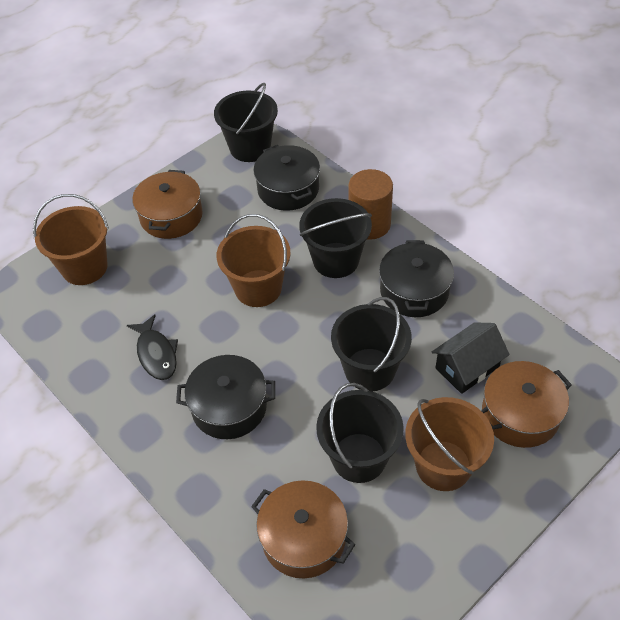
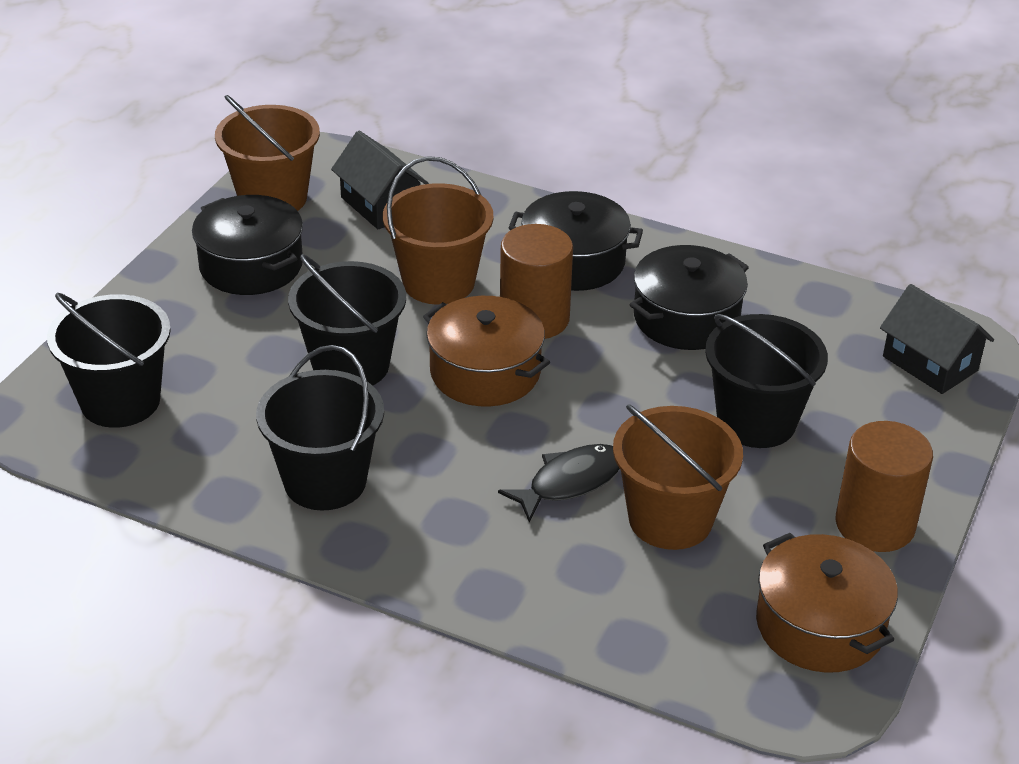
black house: 1 -> 2
brown cylinder: 1 -> 2
brown pot: 3 -> 2

